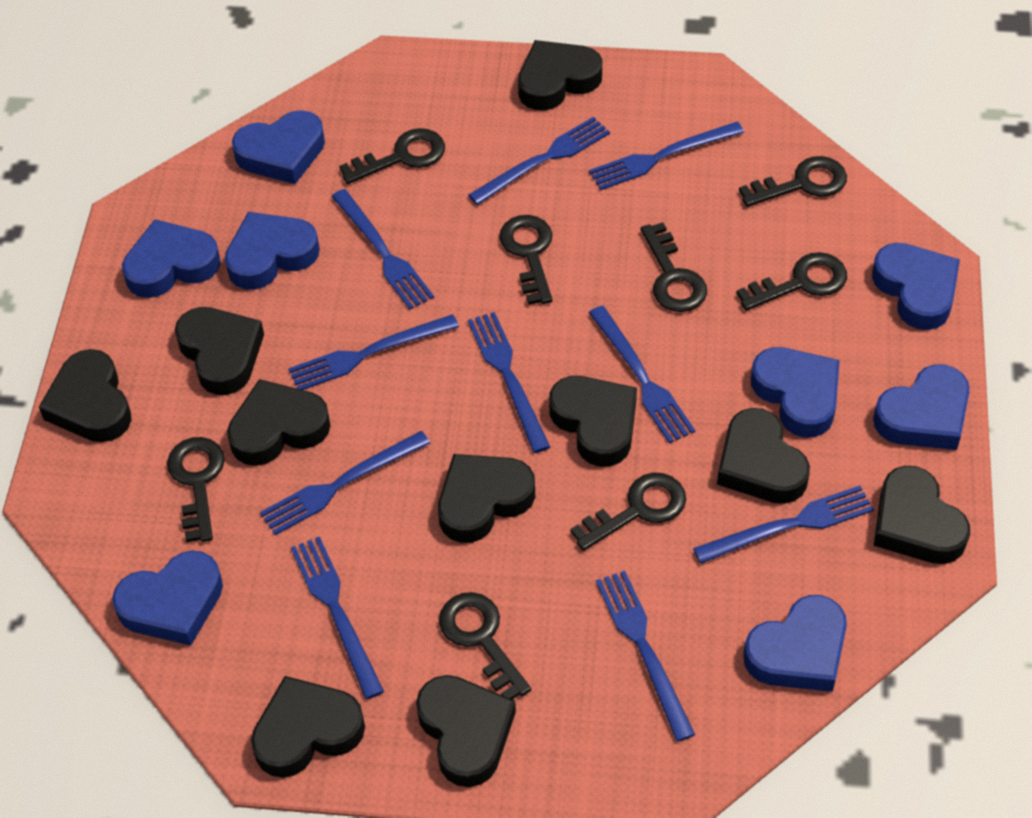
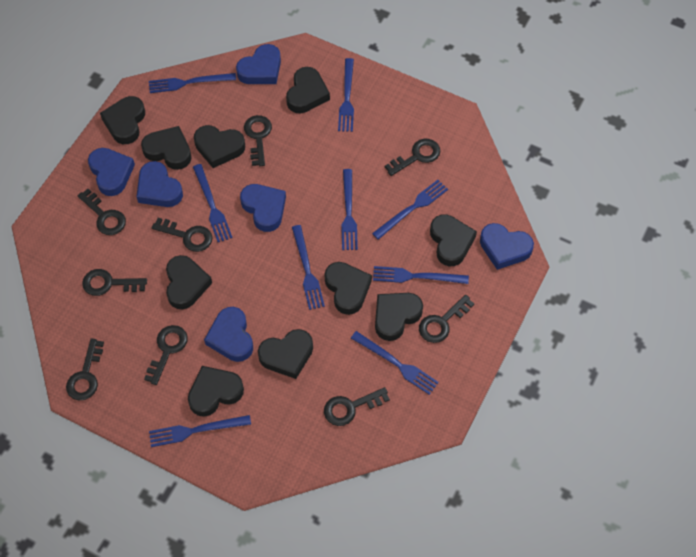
black key: 8 -> 9
blue fork: 10 -> 9
blue heart: 8 -> 6

